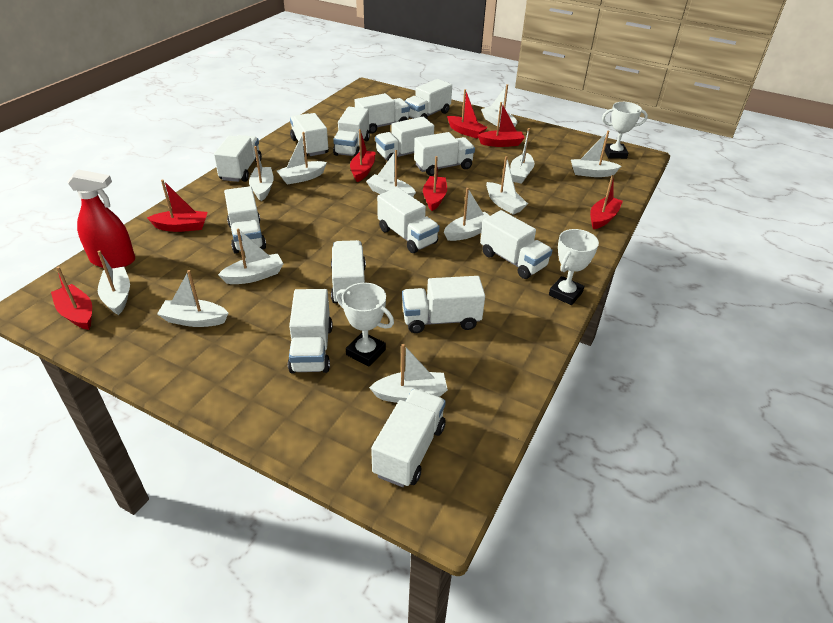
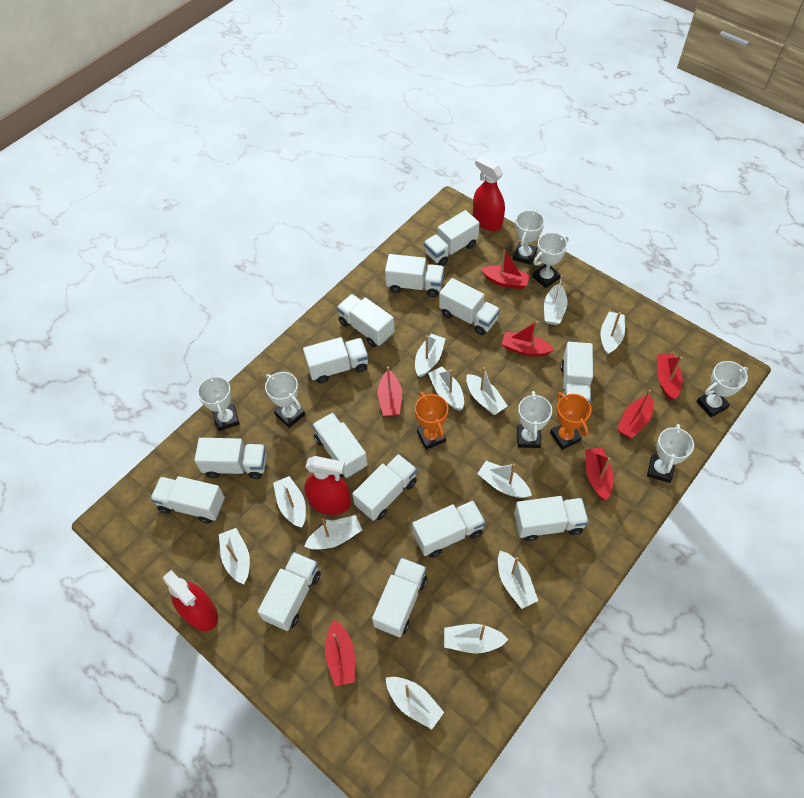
orange trophy: 0 -> 2
red spray bottle: 1 -> 3
white trophy: 3 -> 7

